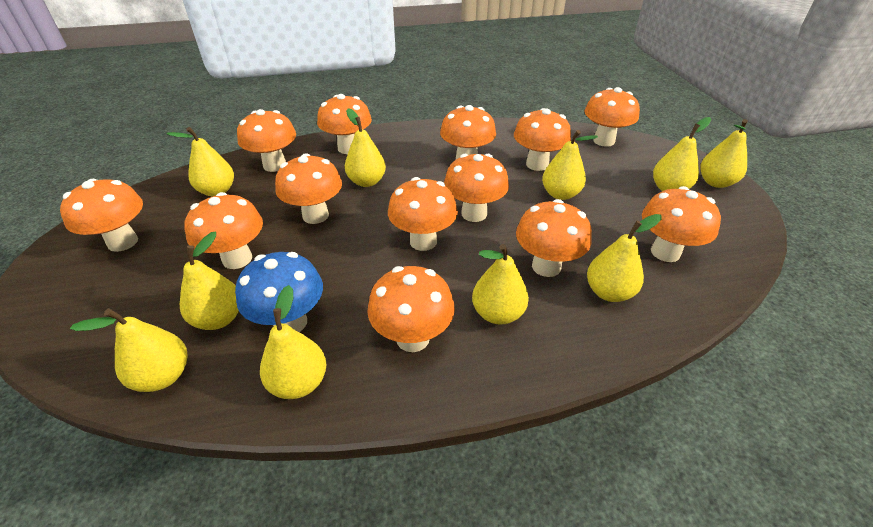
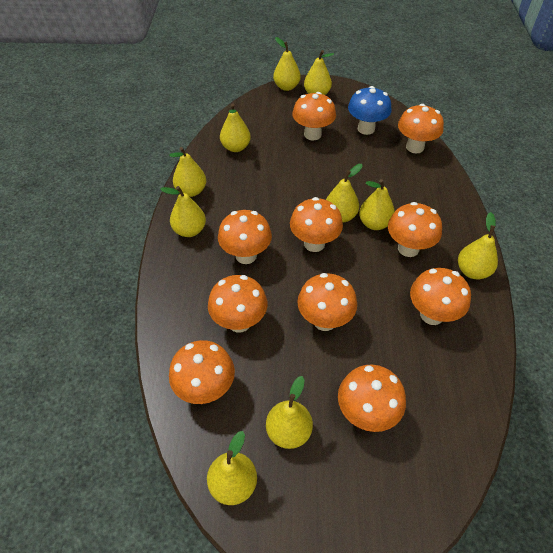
orange mushroom: 13 -> 10

